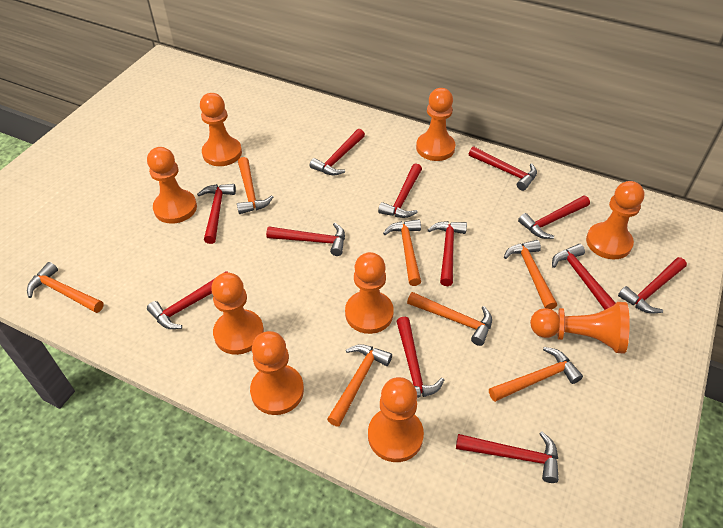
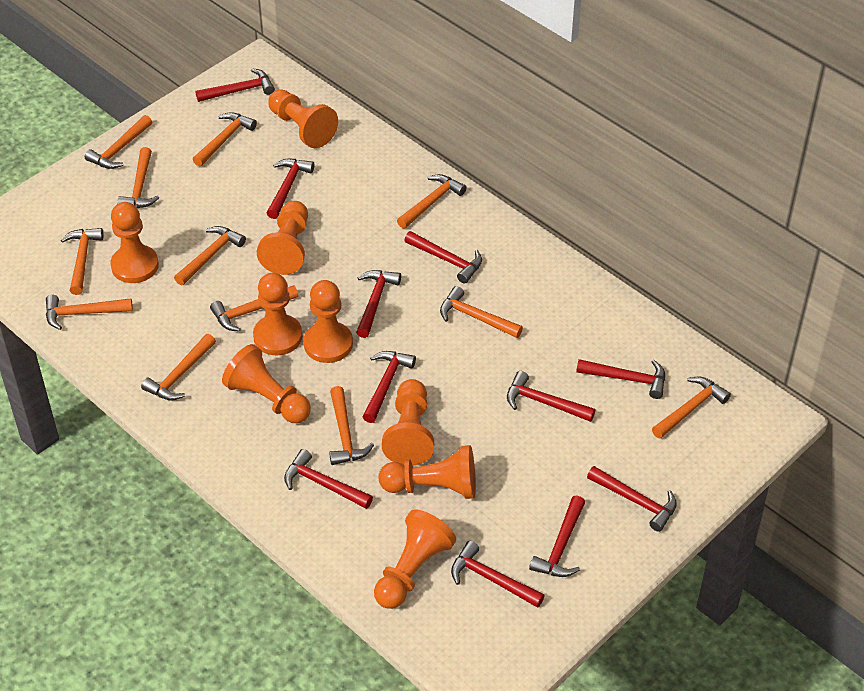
orange hammer: 7 -> 12
red hammer: 12 -> 11

